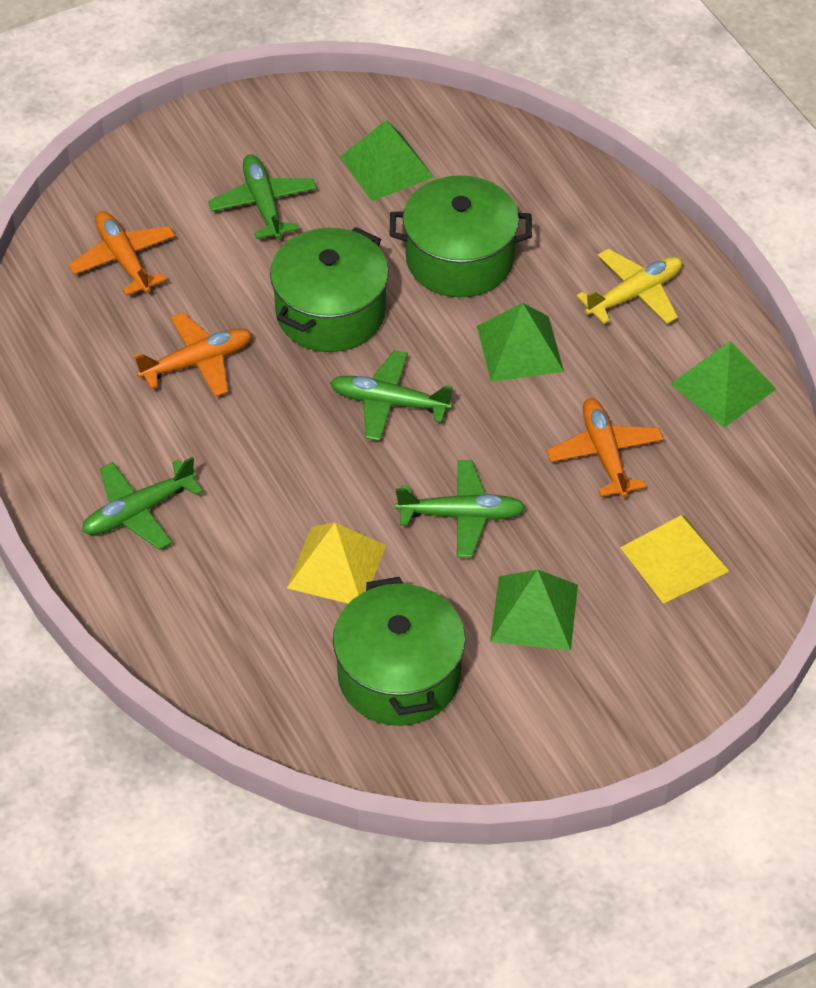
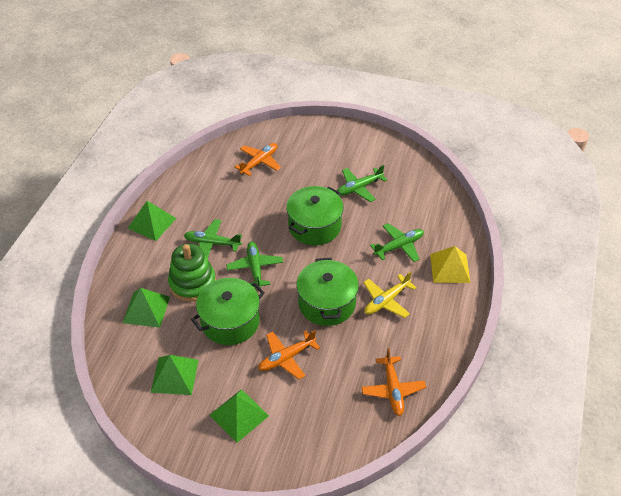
green stacking toy: 0 -> 1
yellow pyramid: 2 -> 1

